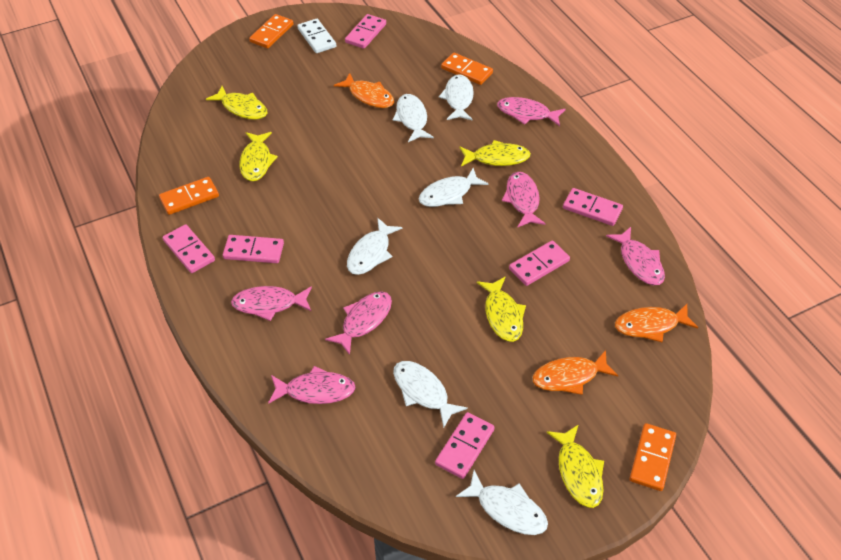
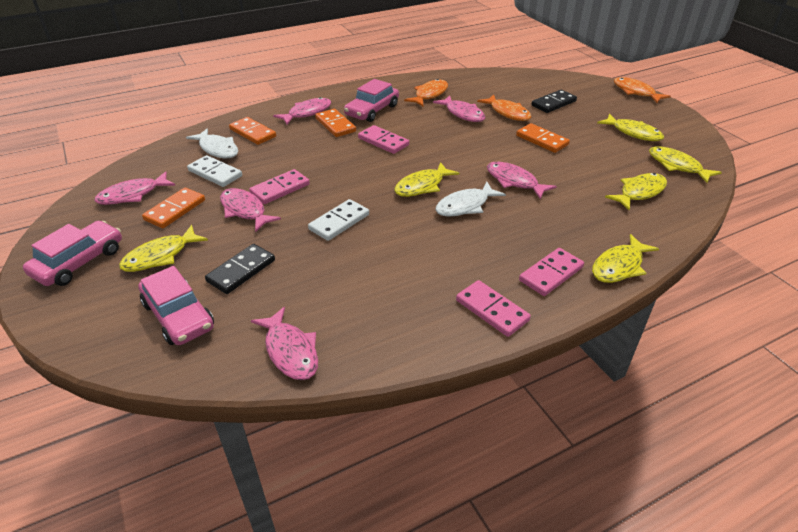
black domino: 0 -> 2
pink car: 0 -> 3
pink domino: 6 -> 4
white domino: 1 -> 2
white fish: 6 -> 2
yellow fish: 5 -> 6

